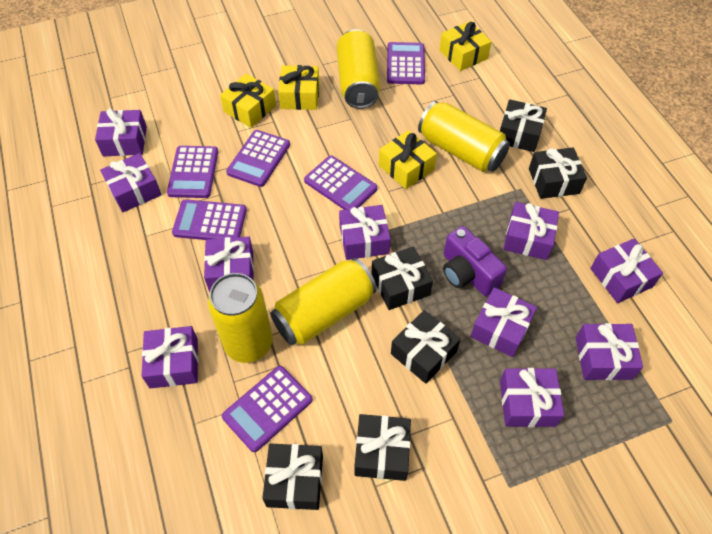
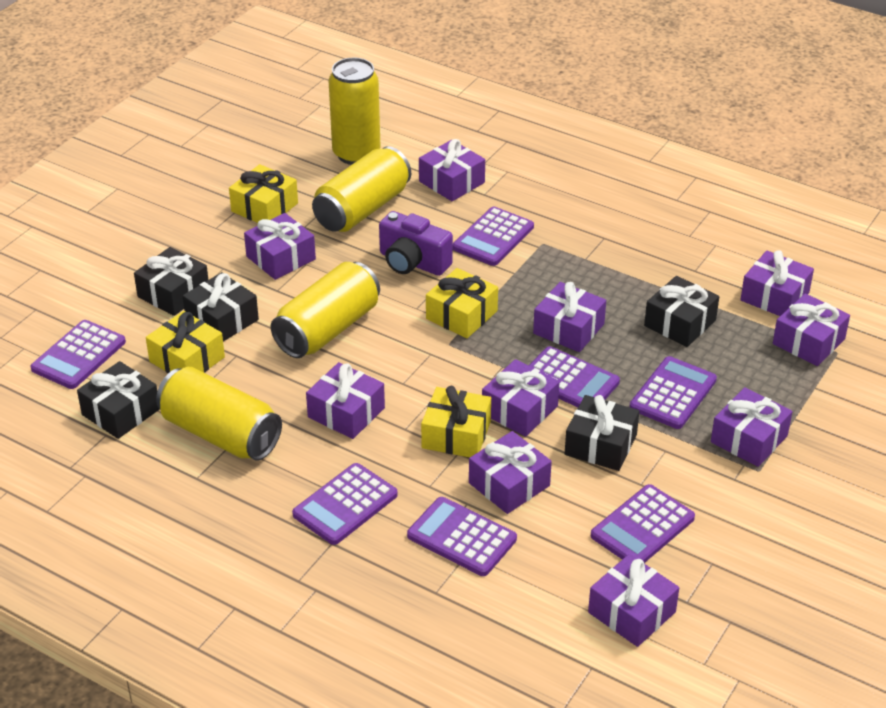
black gift: 6 -> 5
purple calculator: 6 -> 7

